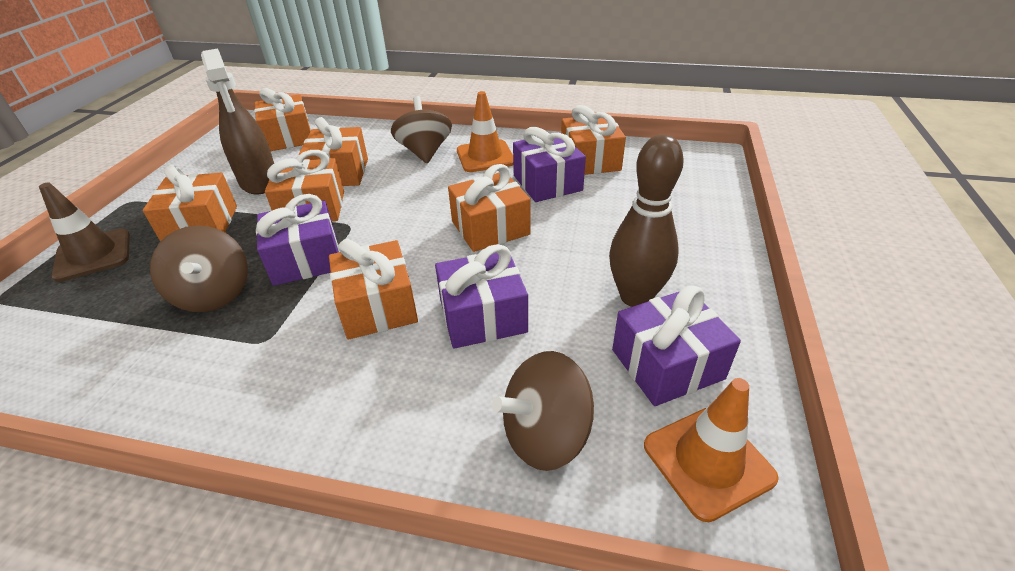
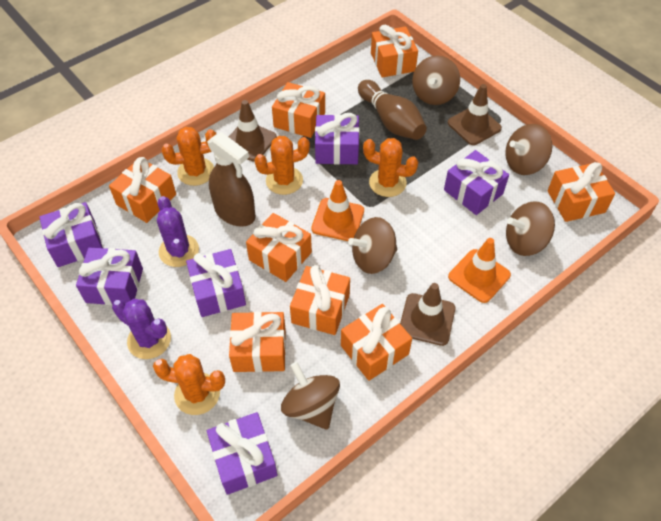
brown spinning top: 3 -> 5
brown traffic cone: 1 -> 3
orange cactus: 0 -> 4
orange gift: 7 -> 8
purple cactus: 0 -> 2
purple gift: 4 -> 6

